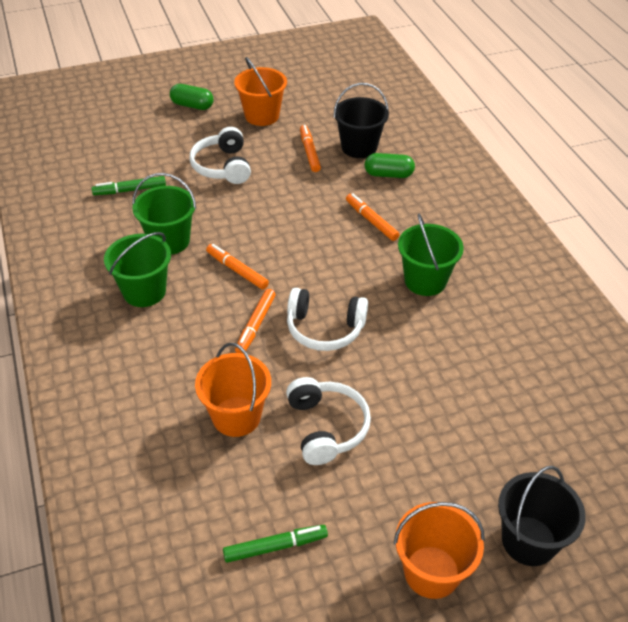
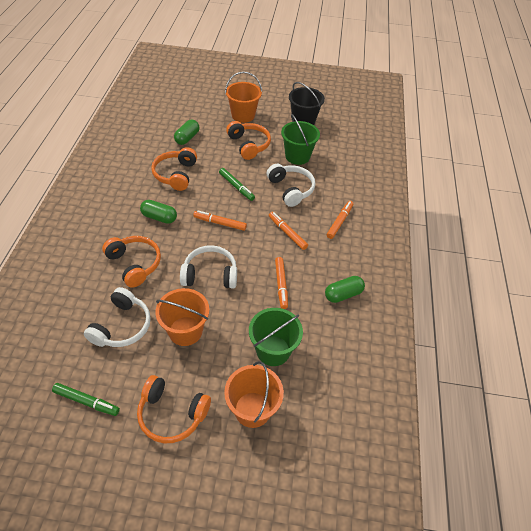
black bucket: 2 -> 1
green bucket: 3 -> 2
green capsule: 2 -> 3
orange headphones: 0 -> 4

